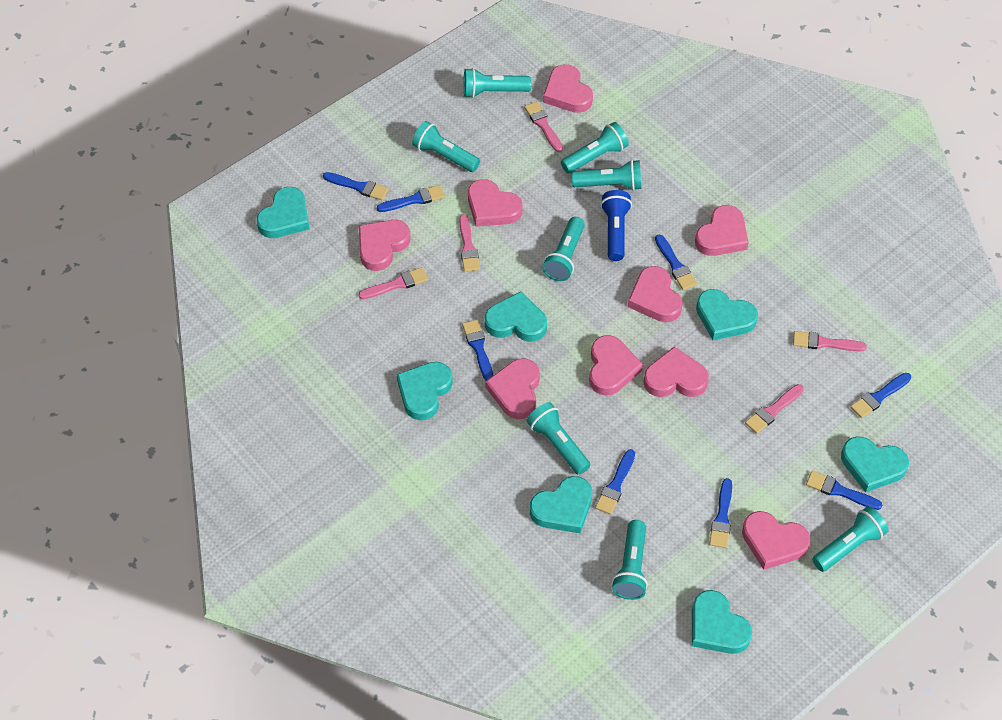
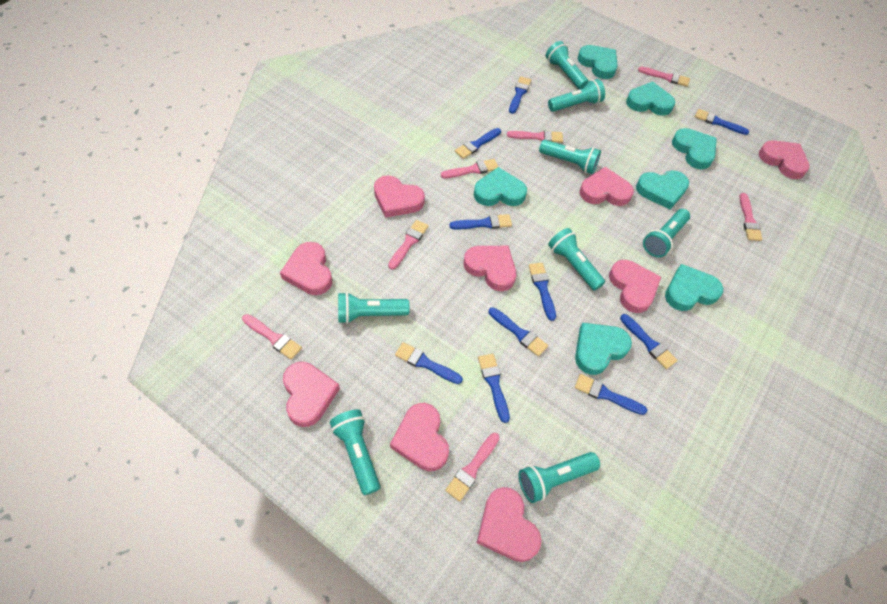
blue brush: 8 -> 10
blue flashlight: 1 -> 0
pink brush: 5 -> 7

